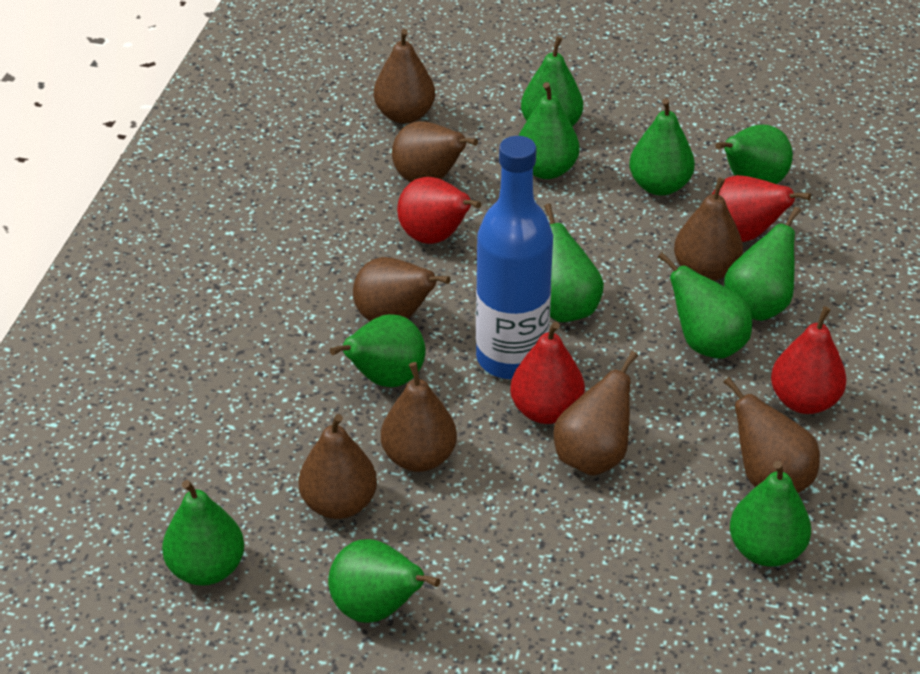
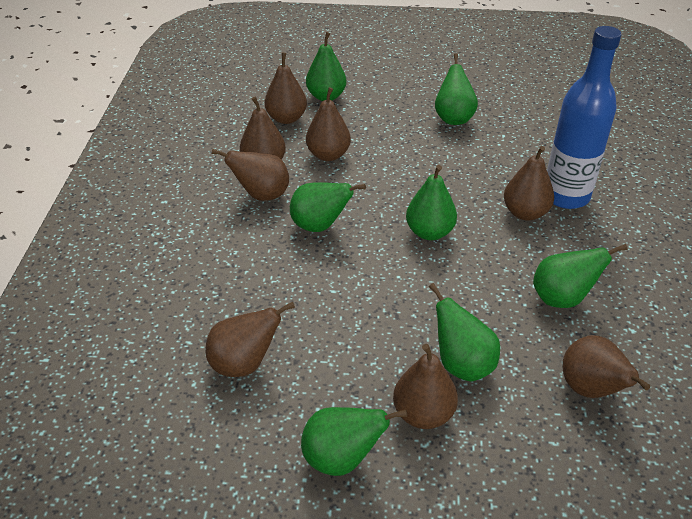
green pear: 11 -> 7
red pear: 4 -> 0

